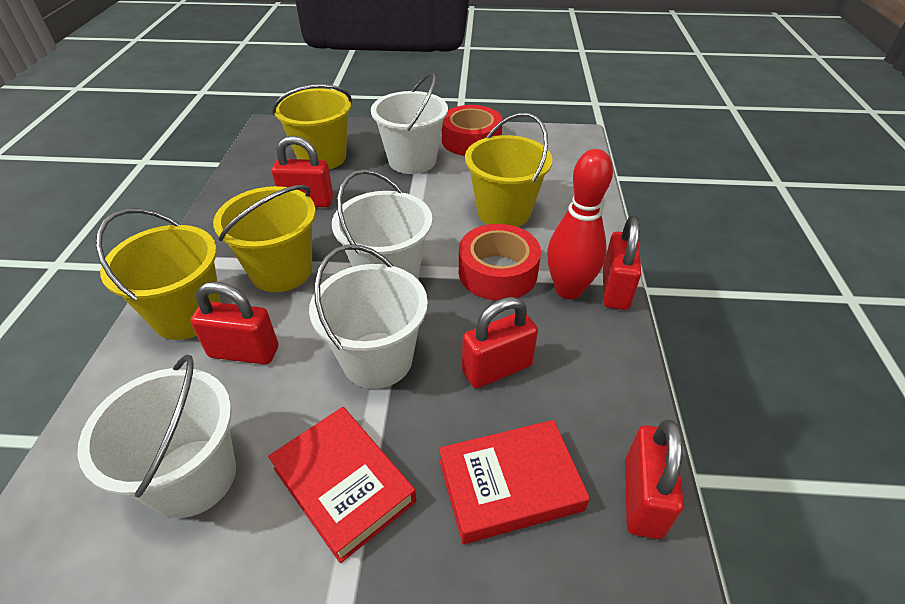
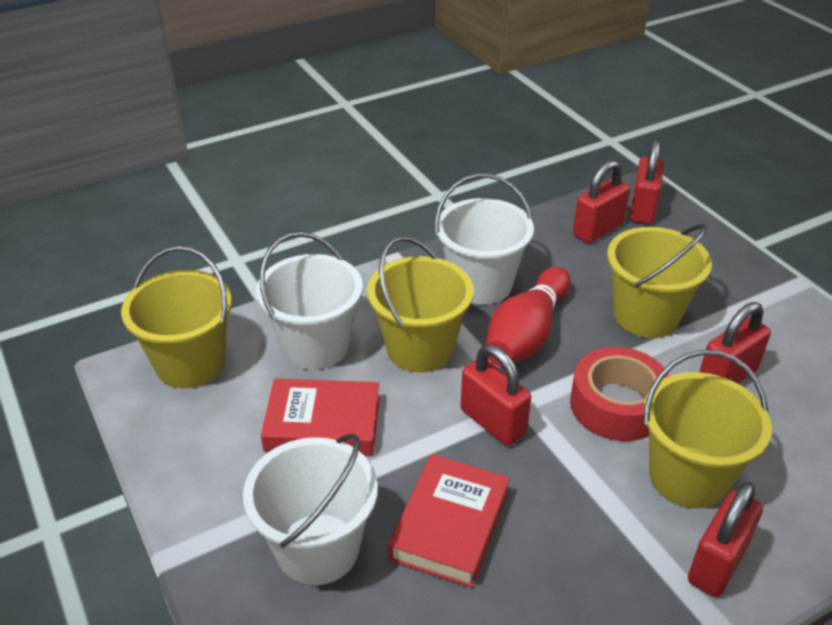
red tape: 2 -> 1
white bucket: 4 -> 3

